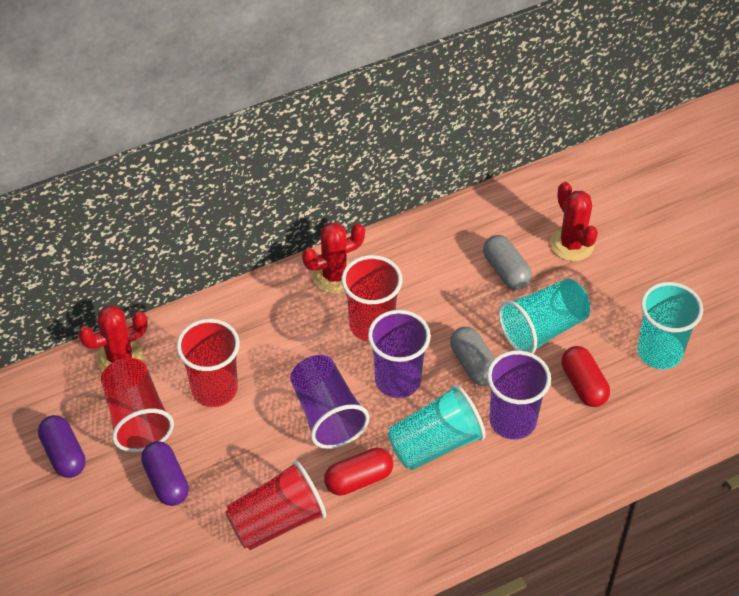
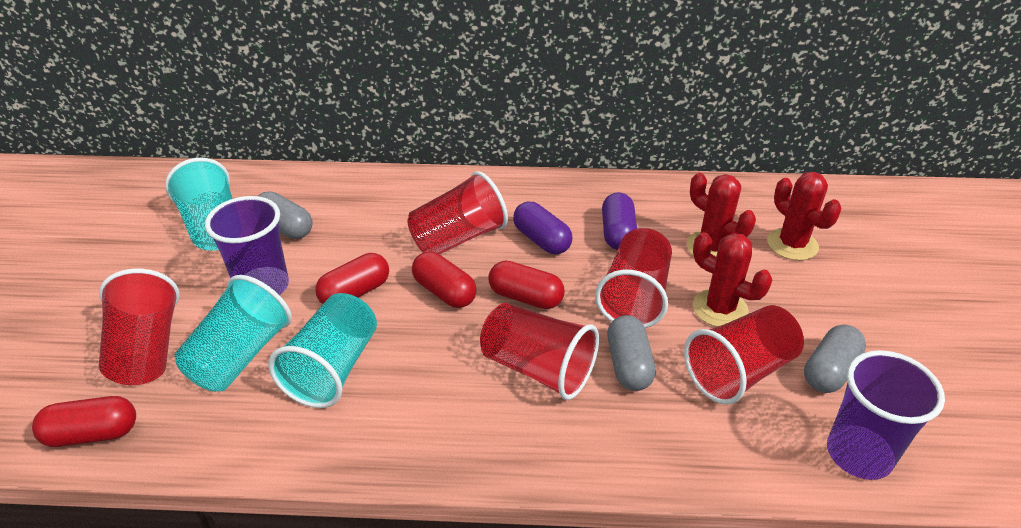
grey capsule: 2 -> 3
purple cup: 3 -> 2
red capsule: 2 -> 4
red cup: 4 -> 5

